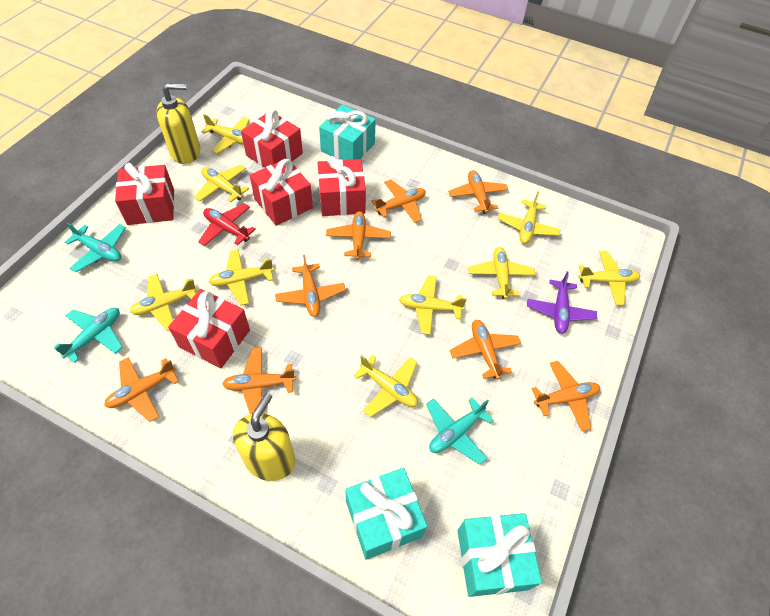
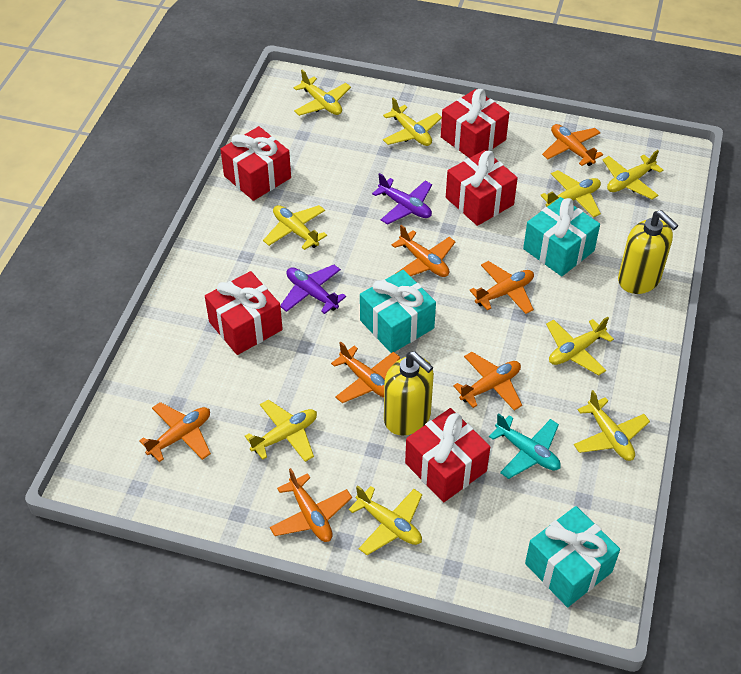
orange plane: 8 -> 7
purple plane: 1 -> 2
red plane: 1 -> 0
turquoise plane: 3 -> 1

